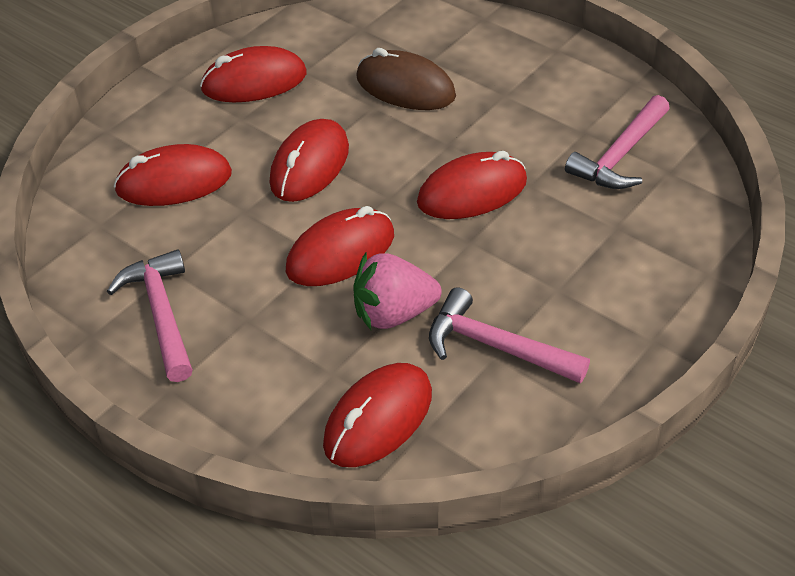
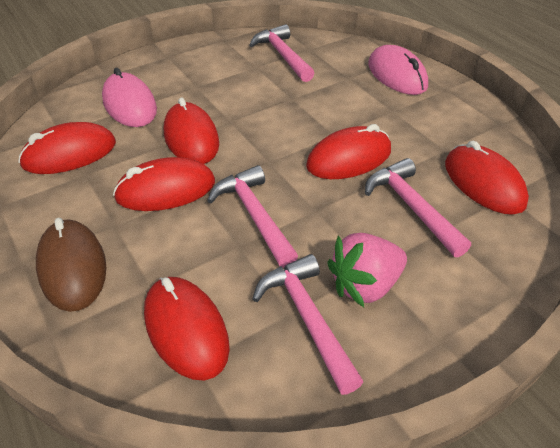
pink hammer: 3 -> 4
pink mouse: 0 -> 2

